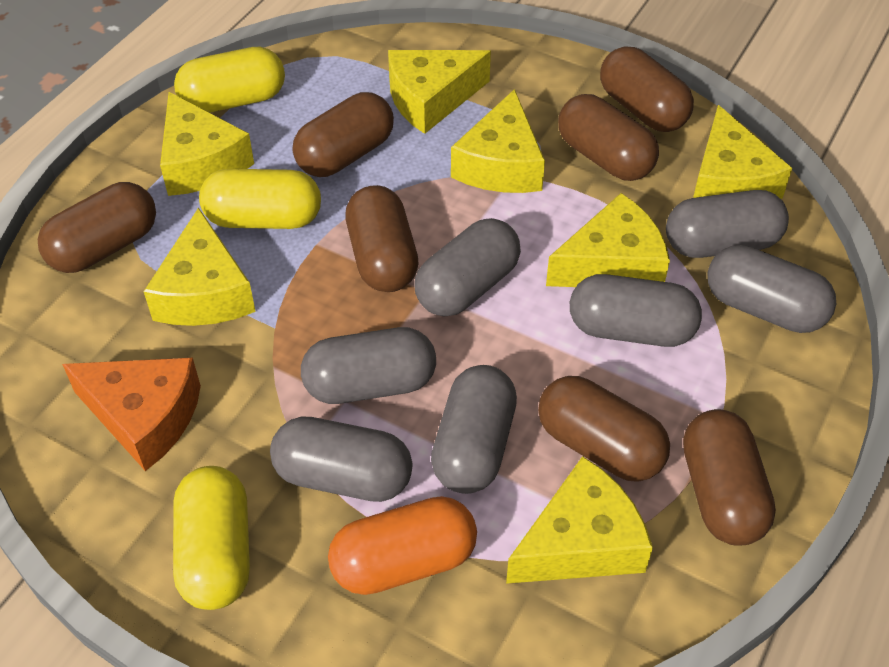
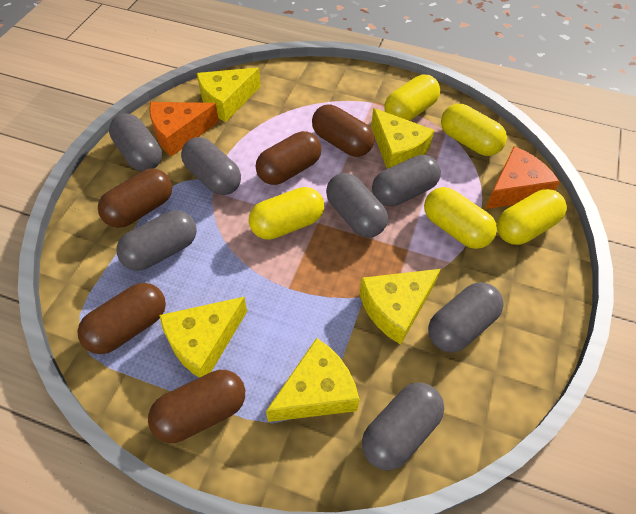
brown capsule: 7 -> 5
orange capsule: 1 -> 0
orange cheese: 1 -> 2
yellow capsule: 3 -> 5
yellow cheese: 7 -> 5

